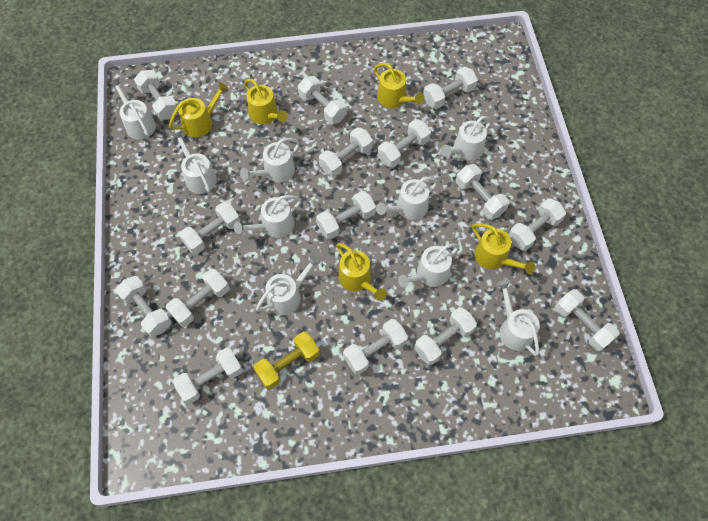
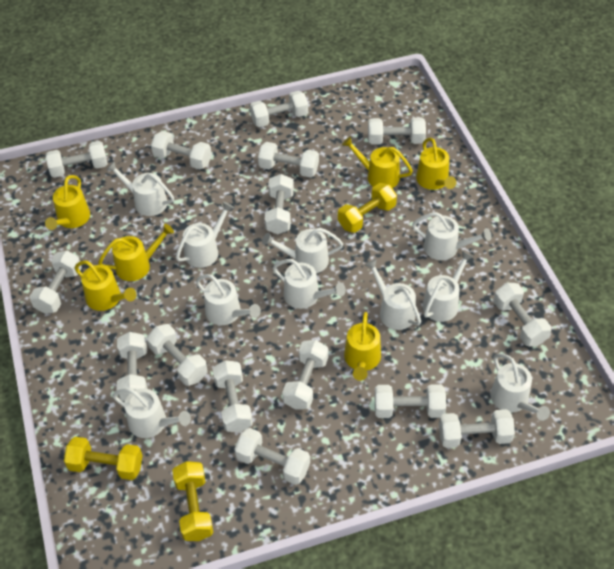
white watering can: 9 -> 10
yellow dumbbell: 1 -> 3
yellow watering can: 5 -> 6

